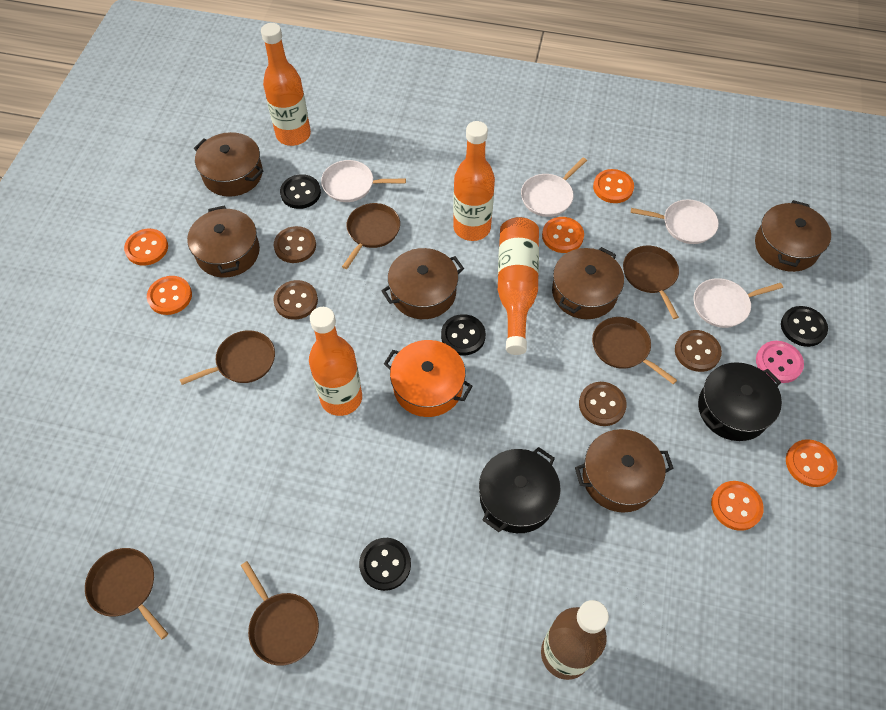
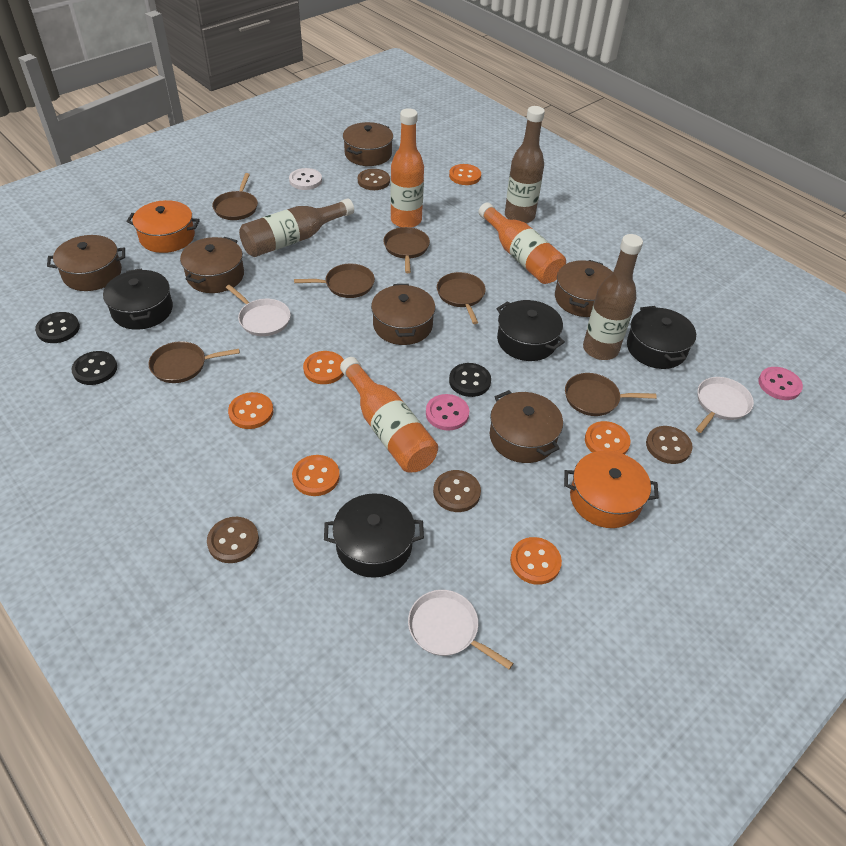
black button: 4 -> 3
black pot: 2 -> 4
brown bottle: 1 -> 3
orange bottle: 4 -> 3
orange pot: 1 -> 2
pink button: 1 -> 2
white button: 0 -> 1
white pan: 4 -> 3

